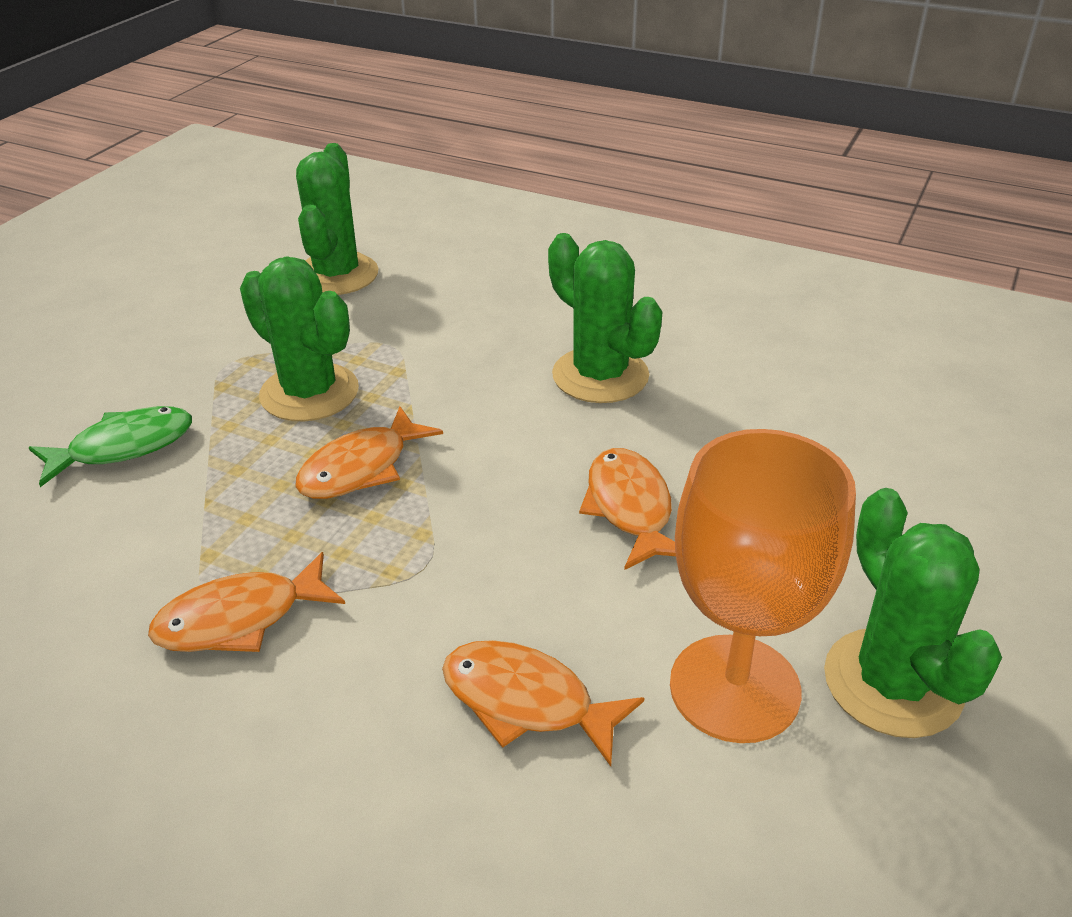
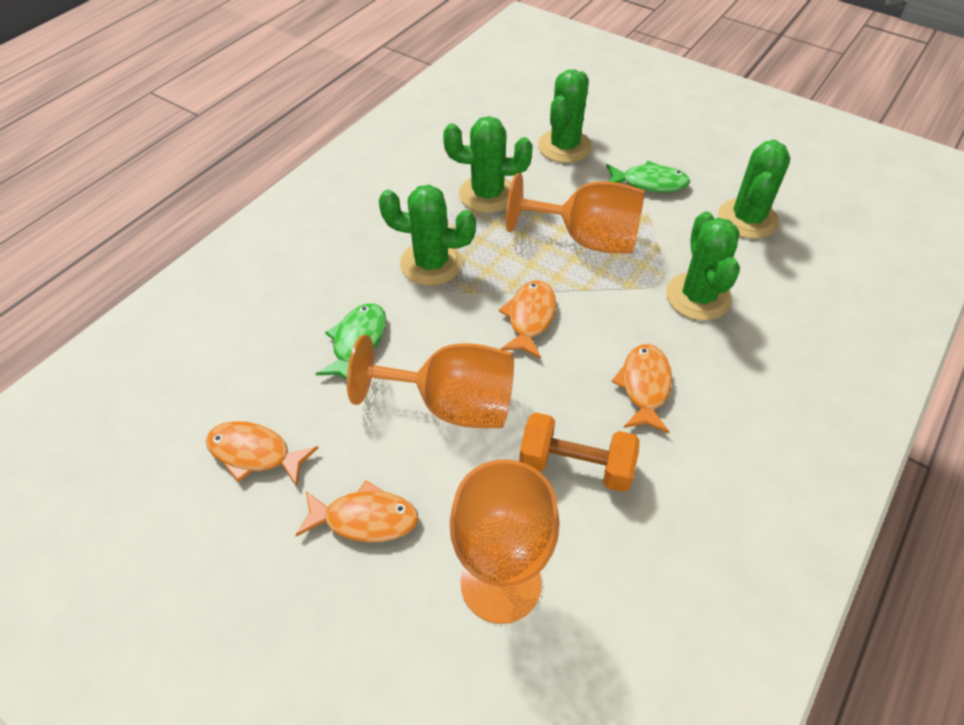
green cactus: 4 -> 5
green fish: 1 -> 2
orange dumbbell: 0 -> 1
orange goblet: 1 -> 3

